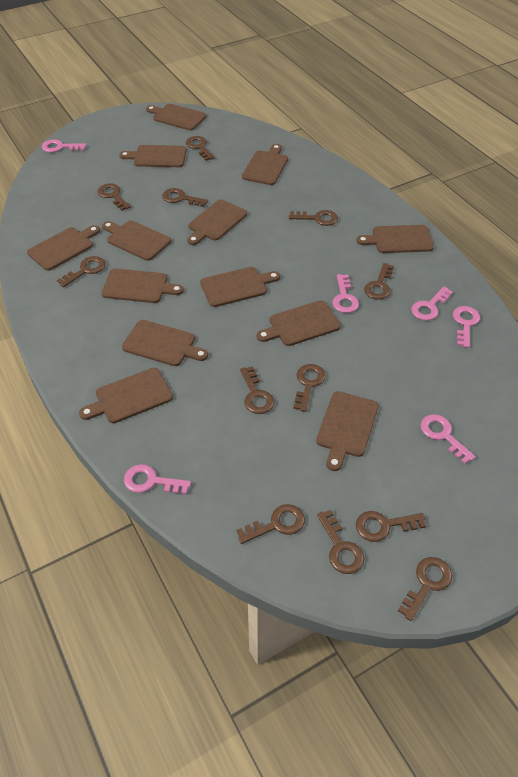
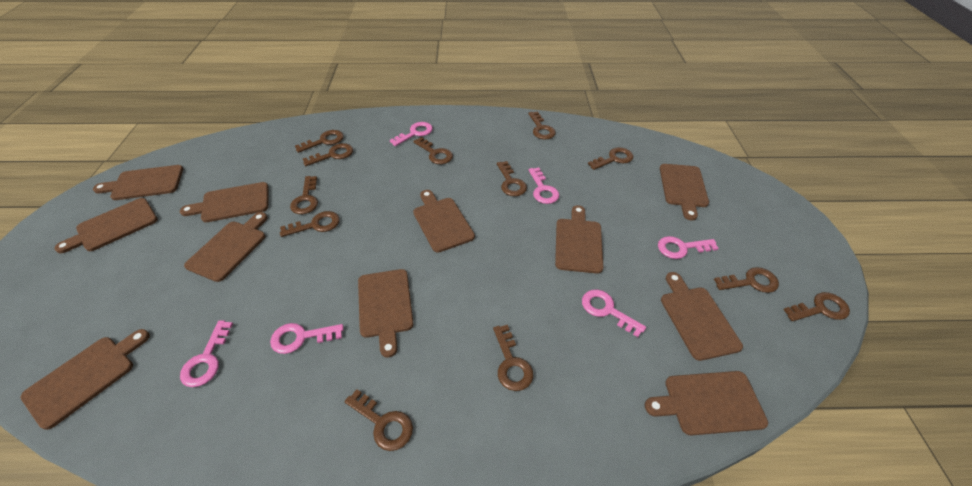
brown cutting board: 13 -> 11

